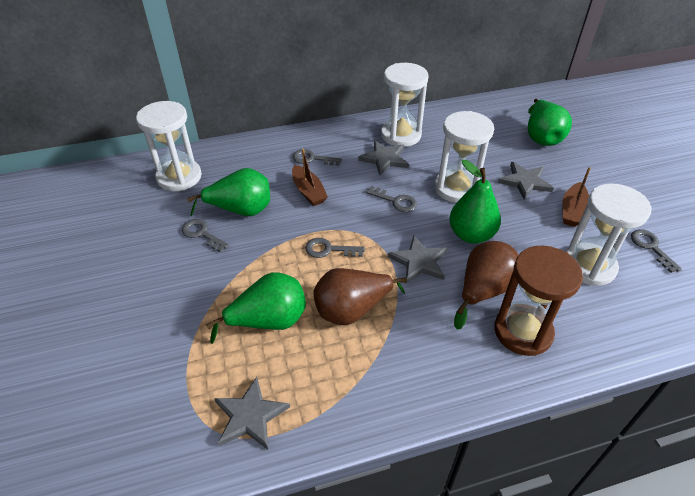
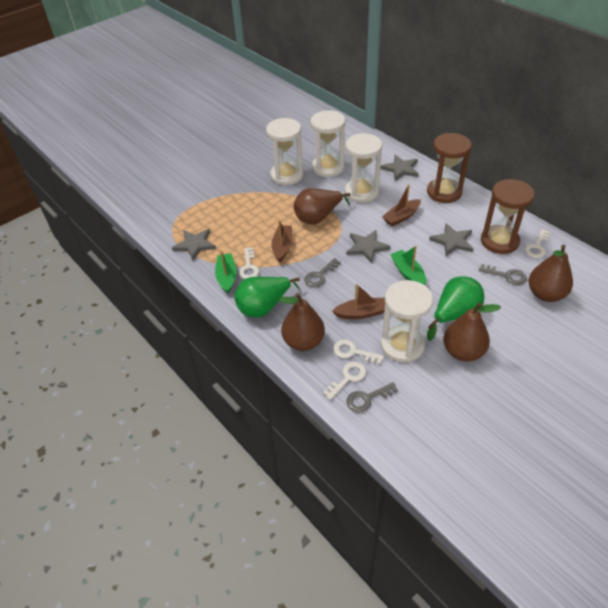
brown boat: 2 -> 3
brown hourglass: 1 -> 2
brown pear: 2 -> 4
green boat: 0 -> 2
green pear: 4 -> 2
grey key: 5 -> 3
white key: 0 -> 4

